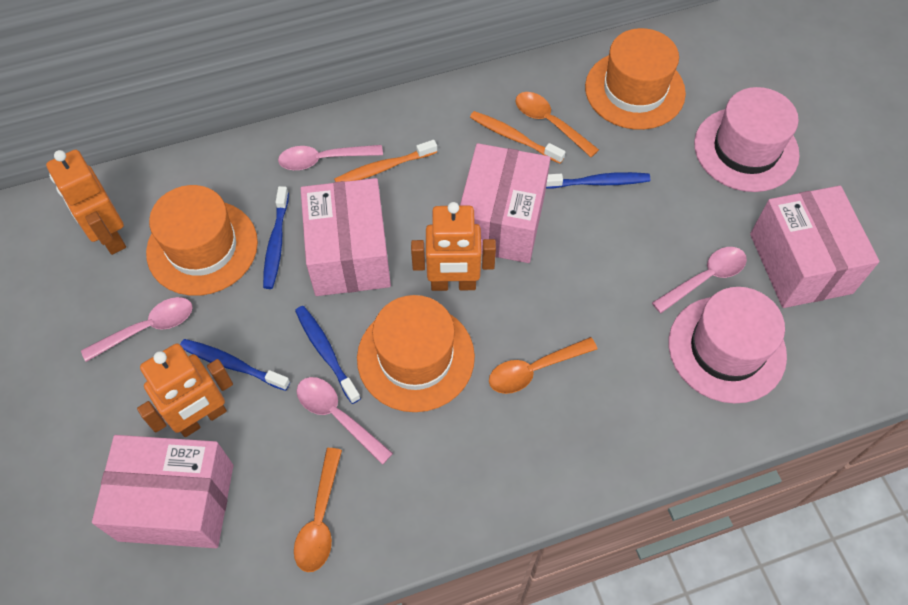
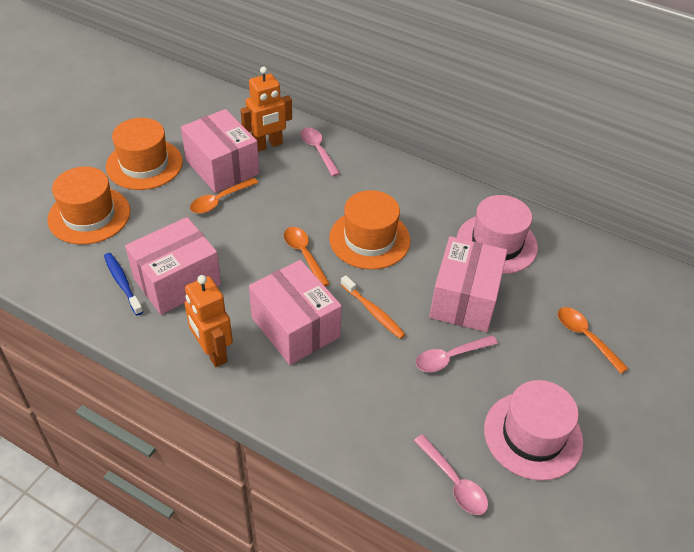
blue toothbrush: 4 -> 1
orange robot: 3 -> 2
orange toothbrush: 2 -> 1
pink spoon: 4 -> 3

